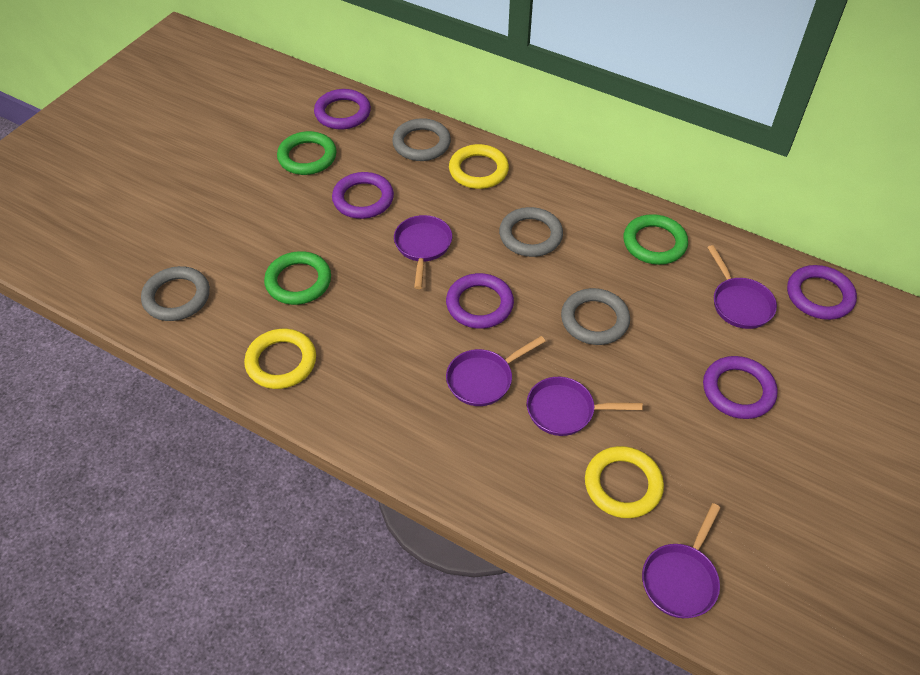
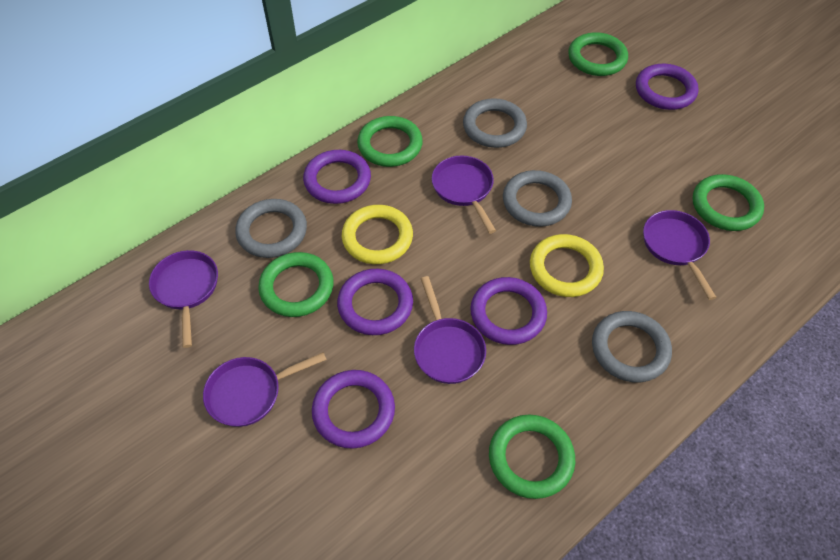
green ring: 3 -> 5
yellow ring: 3 -> 2

